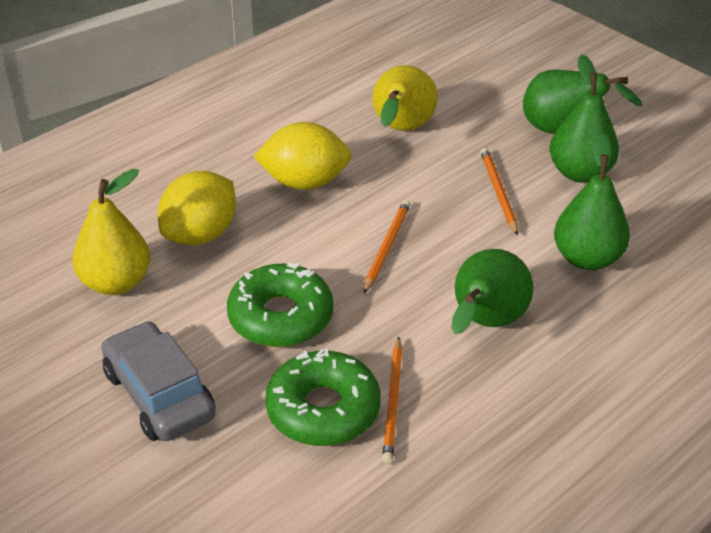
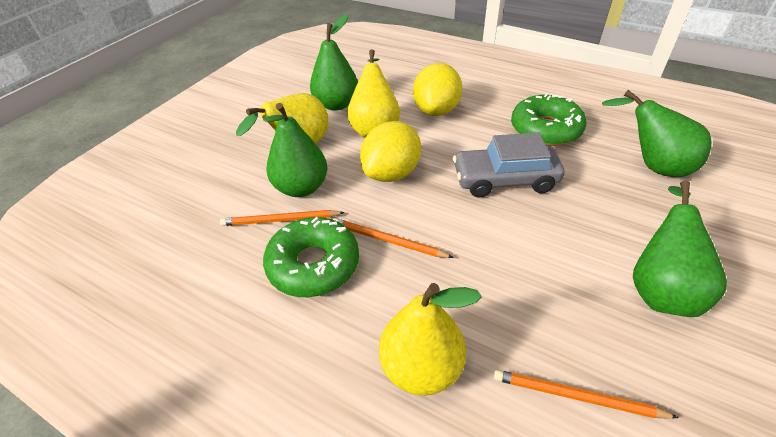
yellow pear: 2 -> 3

